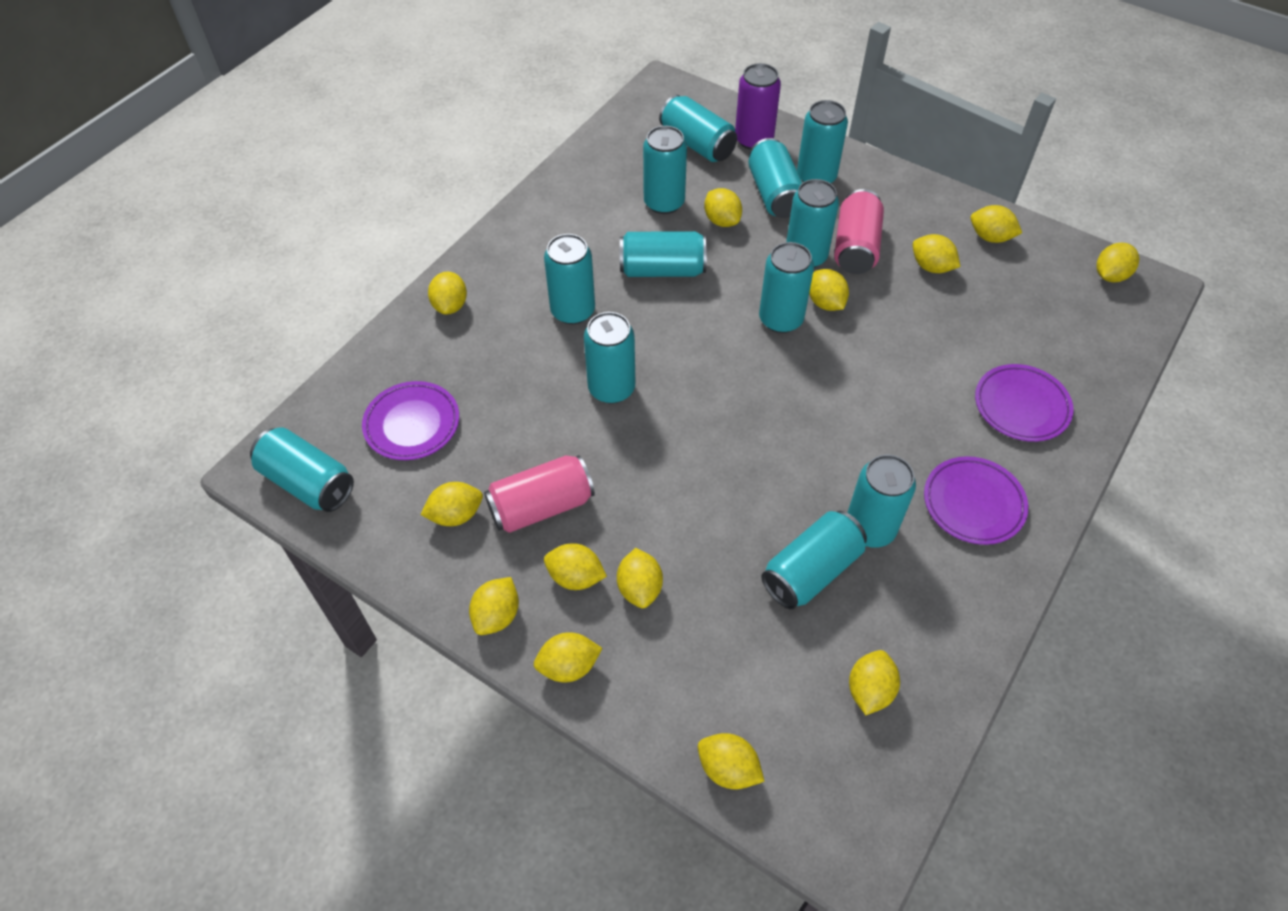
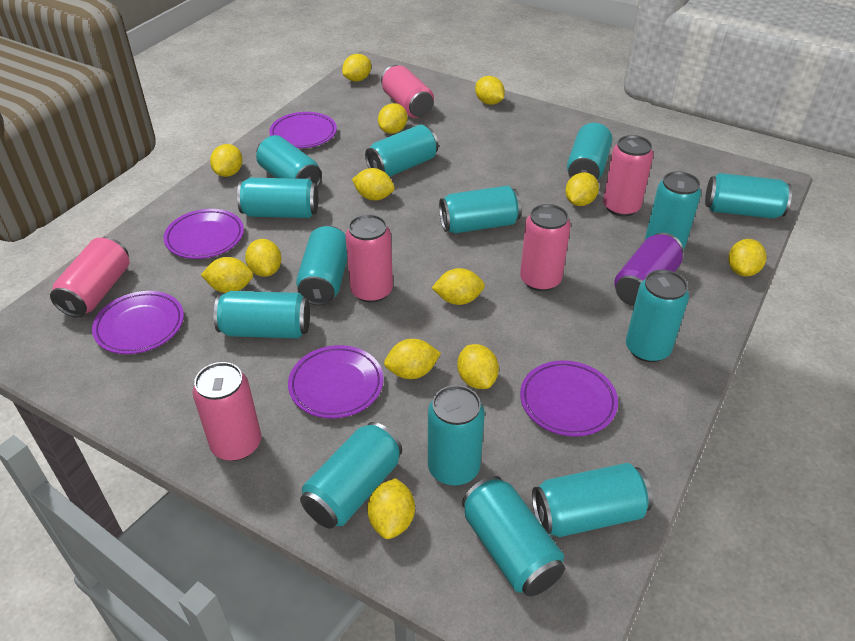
pink can: 2 -> 6
purple plate: 3 -> 5
turquoise can: 12 -> 14

